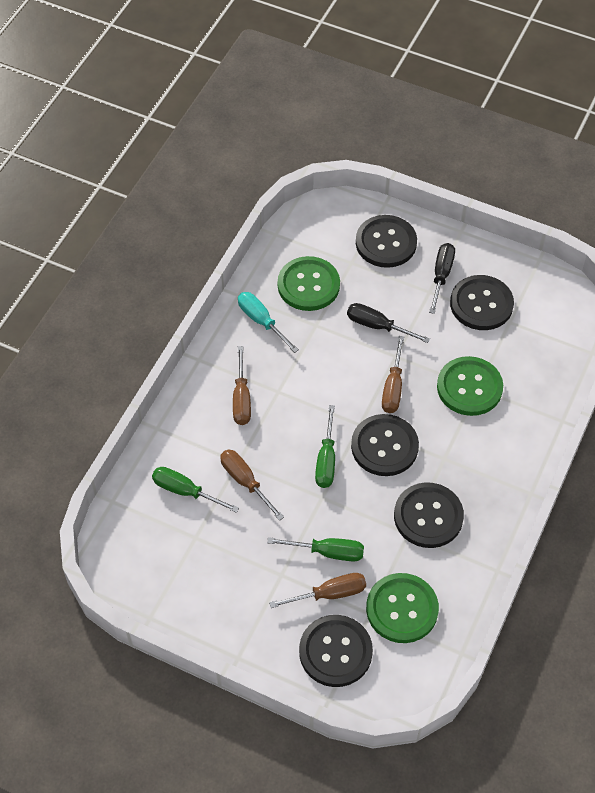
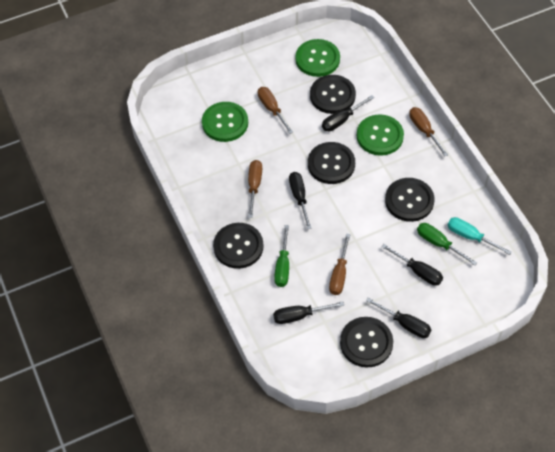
black screwdriver: 2 -> 5
green screwdriver: 3 -> 2

